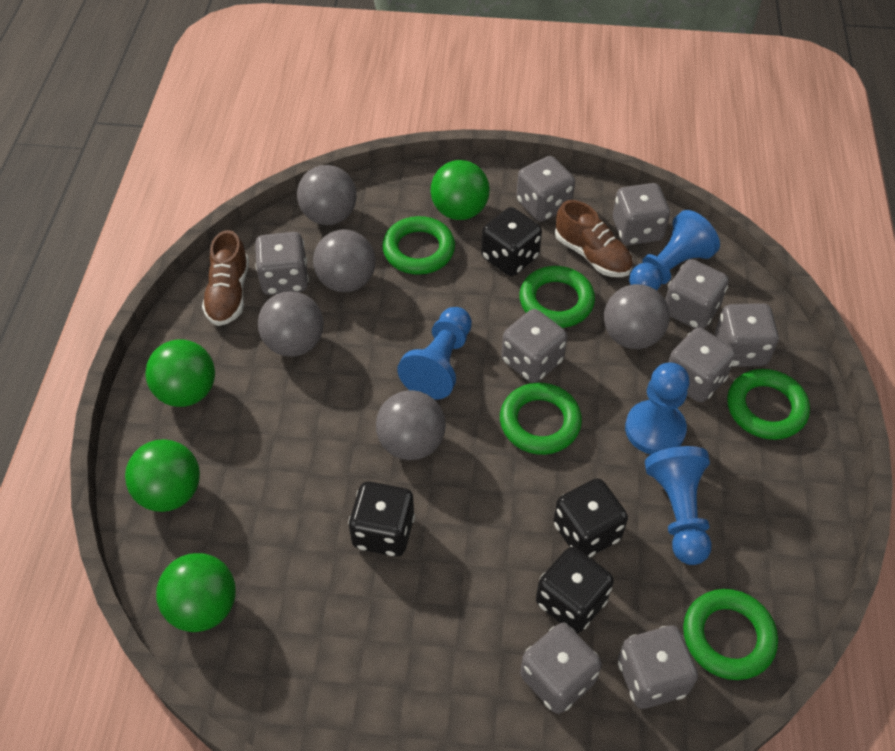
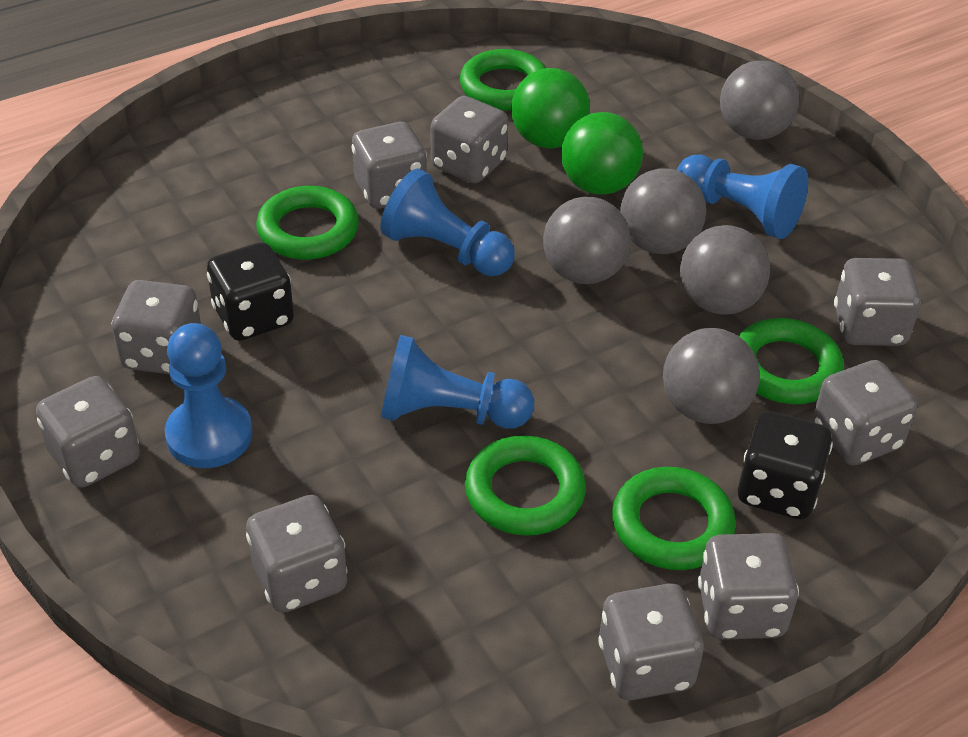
black dice: 4 -> 2
brown shoe: 2 -> 0
green ball: 4 -> 2

